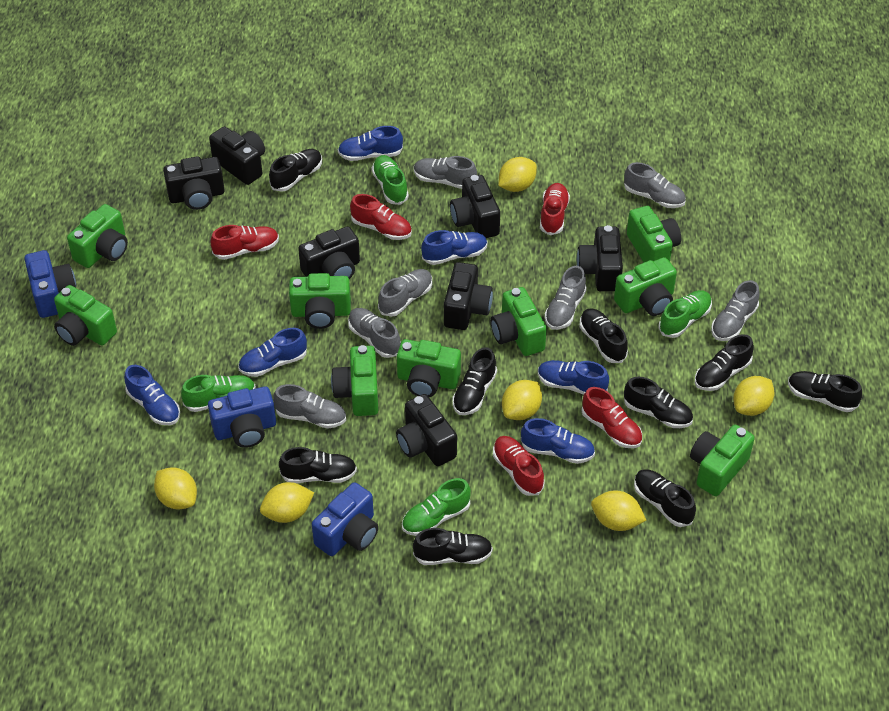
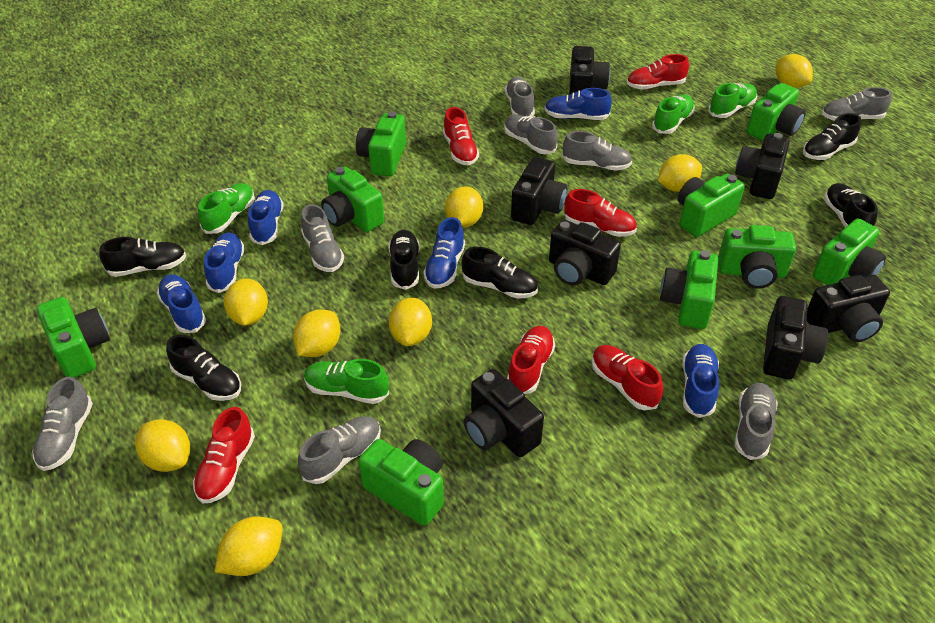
black shoe: 9 -> 6
blue camera: 3 -> 0
grey shoe: 7 -> 8
red shoe: 5 -> 6
yellow lemon: 6 -> 8

